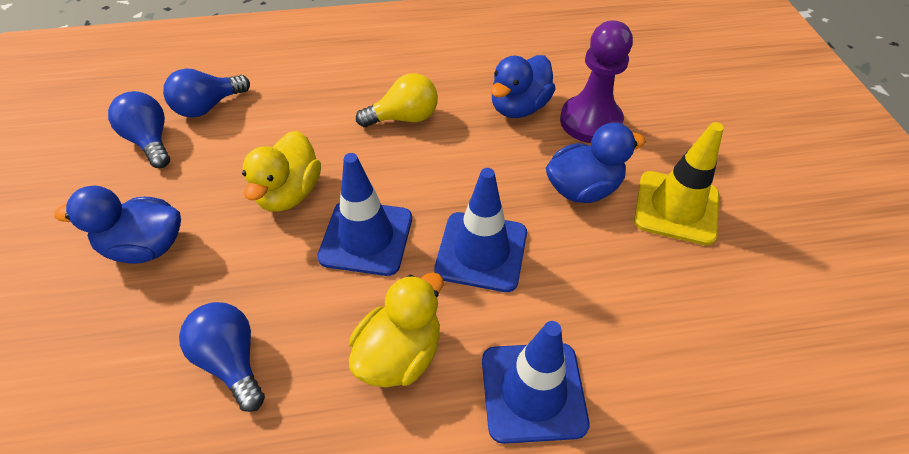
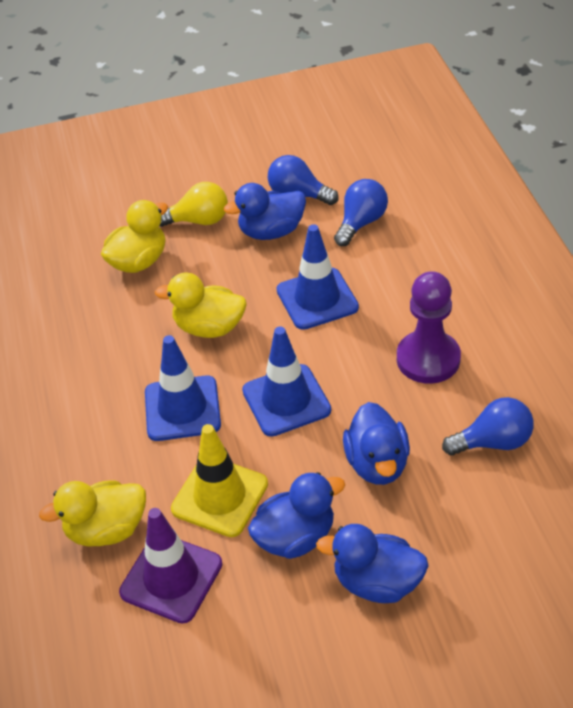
blue duck: 3 -> 4
purple traffic cone: 0 -> 1
yellow duck: 2 -> 3

